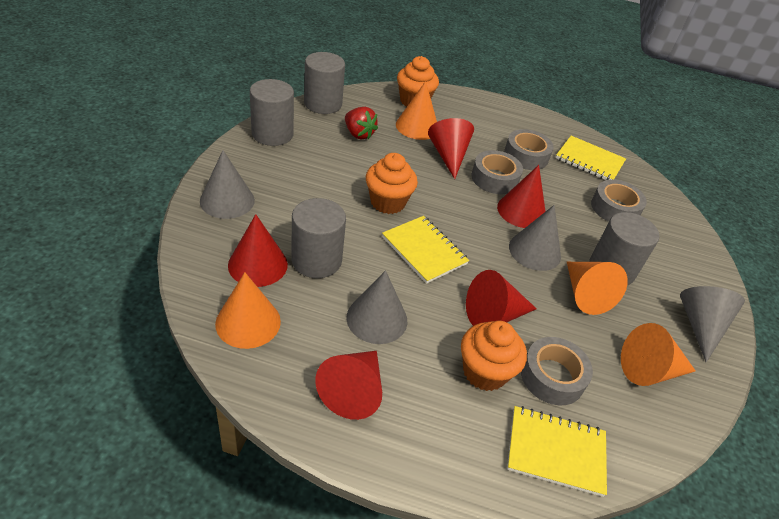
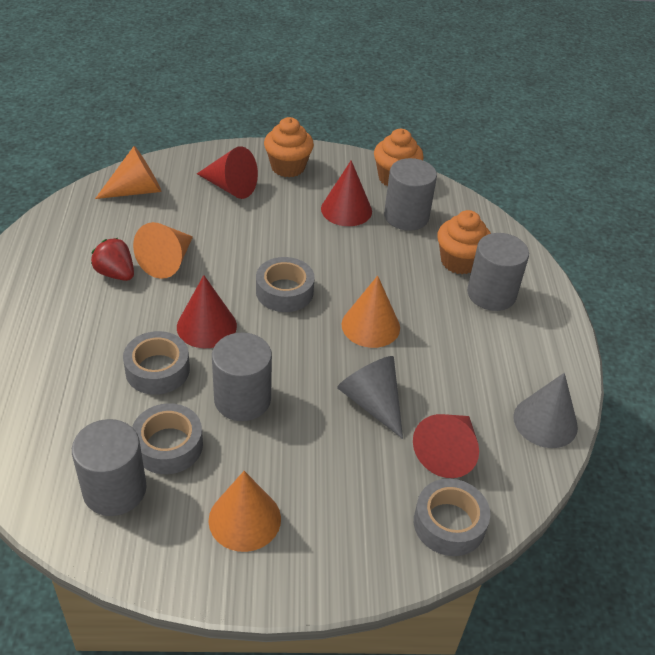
grey cone: 4 -> 2
red cone: 5 -> 4
yellow notebook: 3 -> 0

